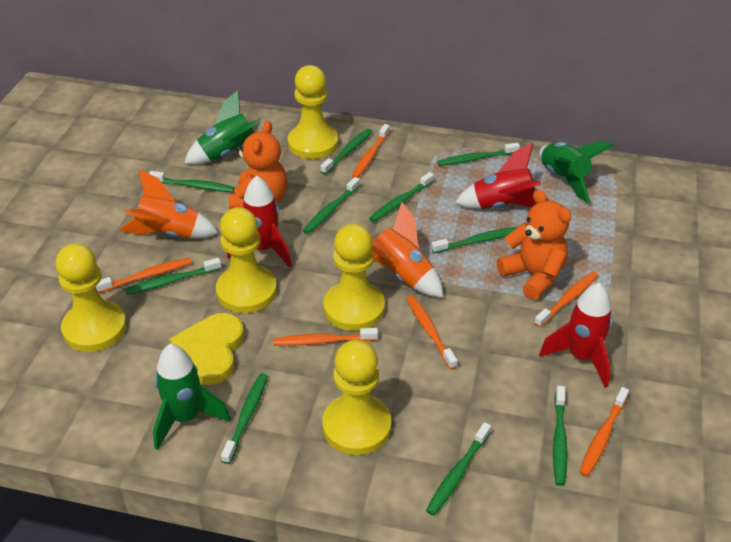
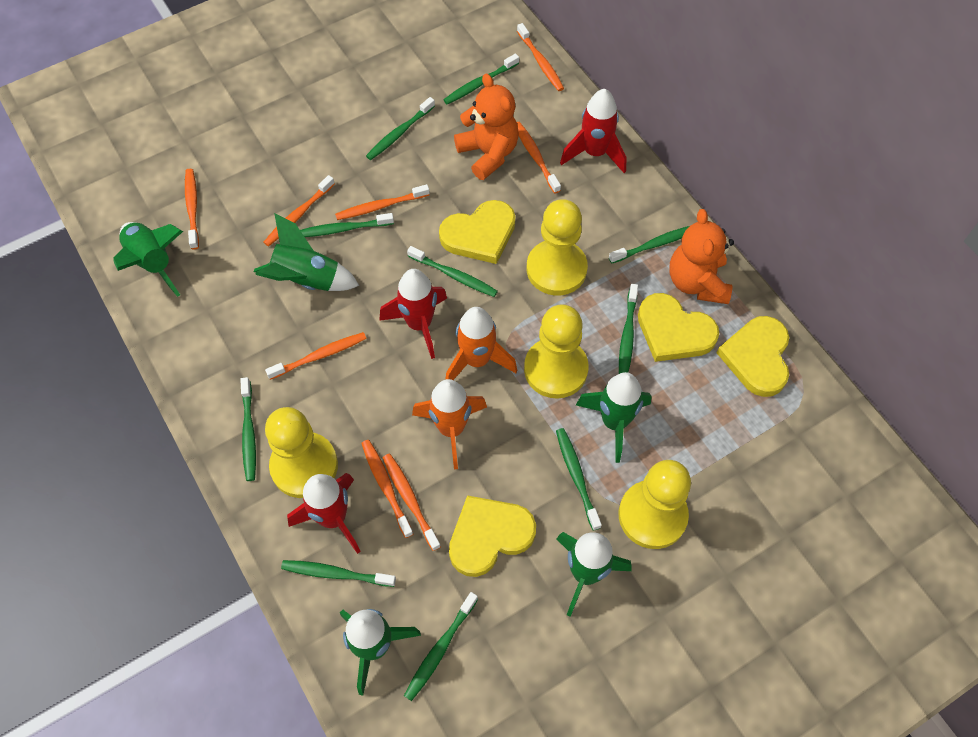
green rocket: 3 -> 5
orange toothbrush: 6 -> 8
yellow heart: 1 -> 4
yellow pawn: 5 -> 4

